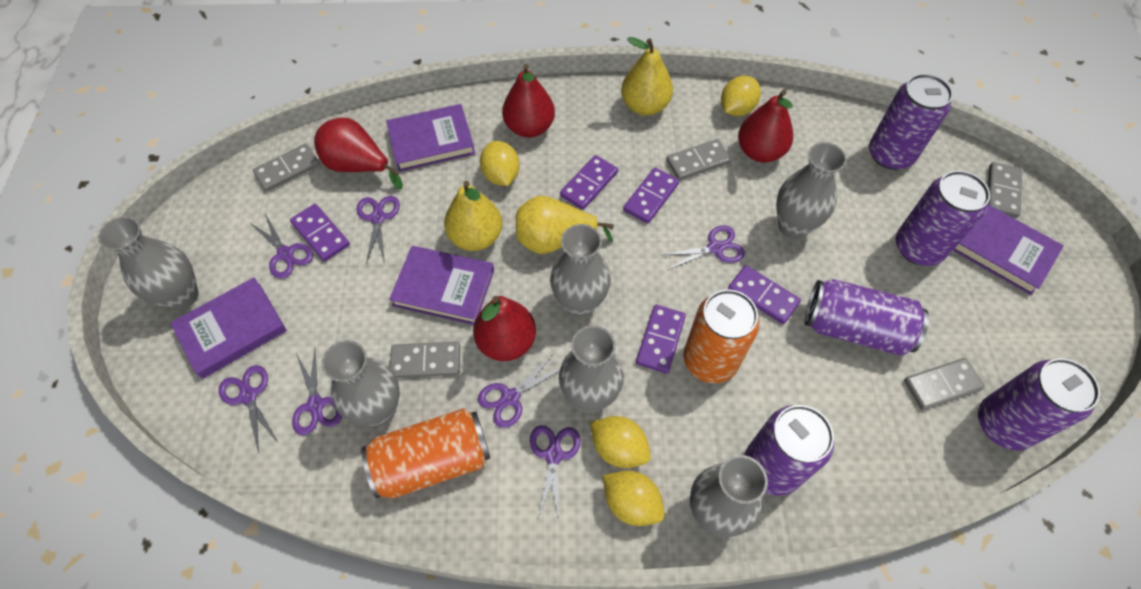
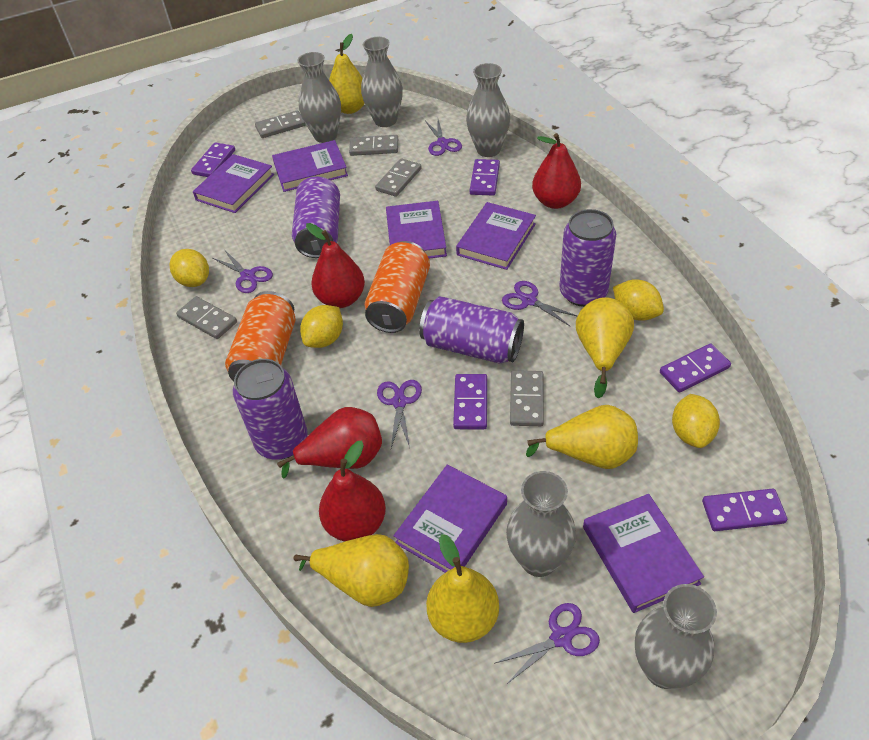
grey vase: 6 -> 5
purple book: 4 -> 6
purple can: 5 -> 4
purple scissors: 7 -> 5
yellow pear: 3 -> 5

